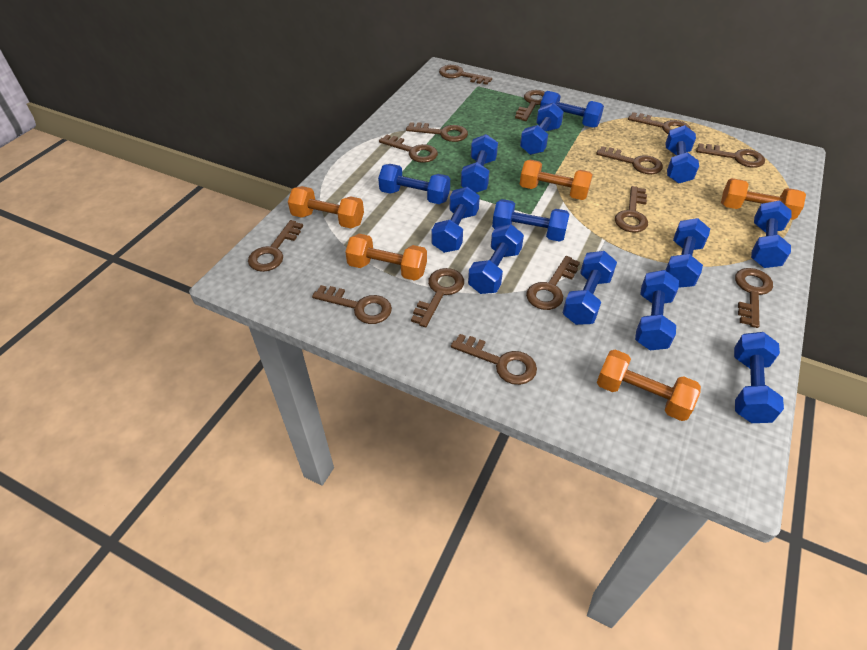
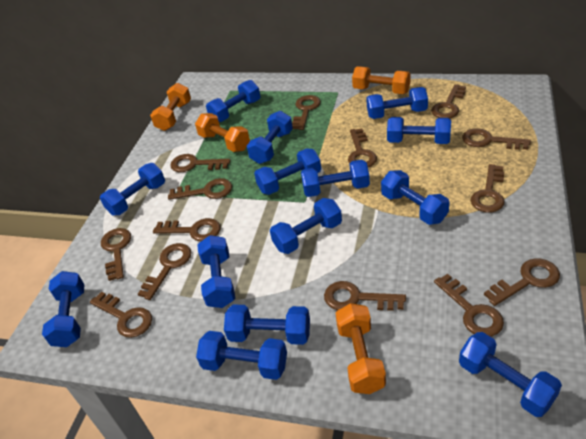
blue dumbbell: 13 -> 14
orange dumbbell: 5 -> 4

